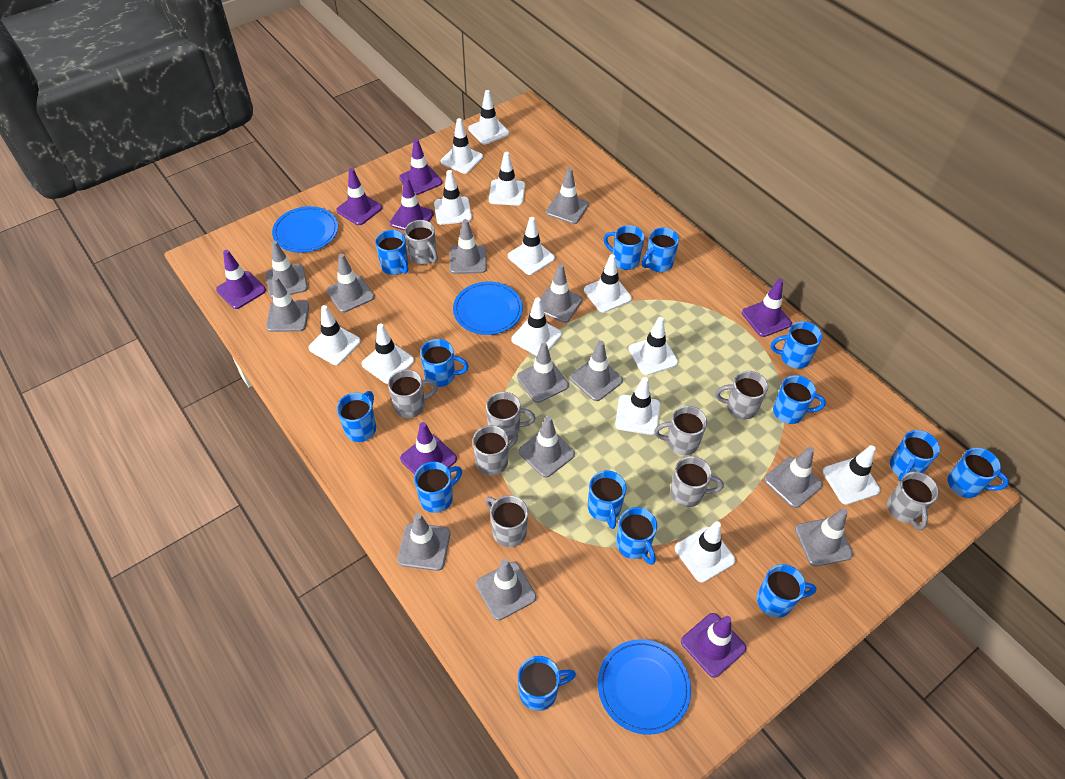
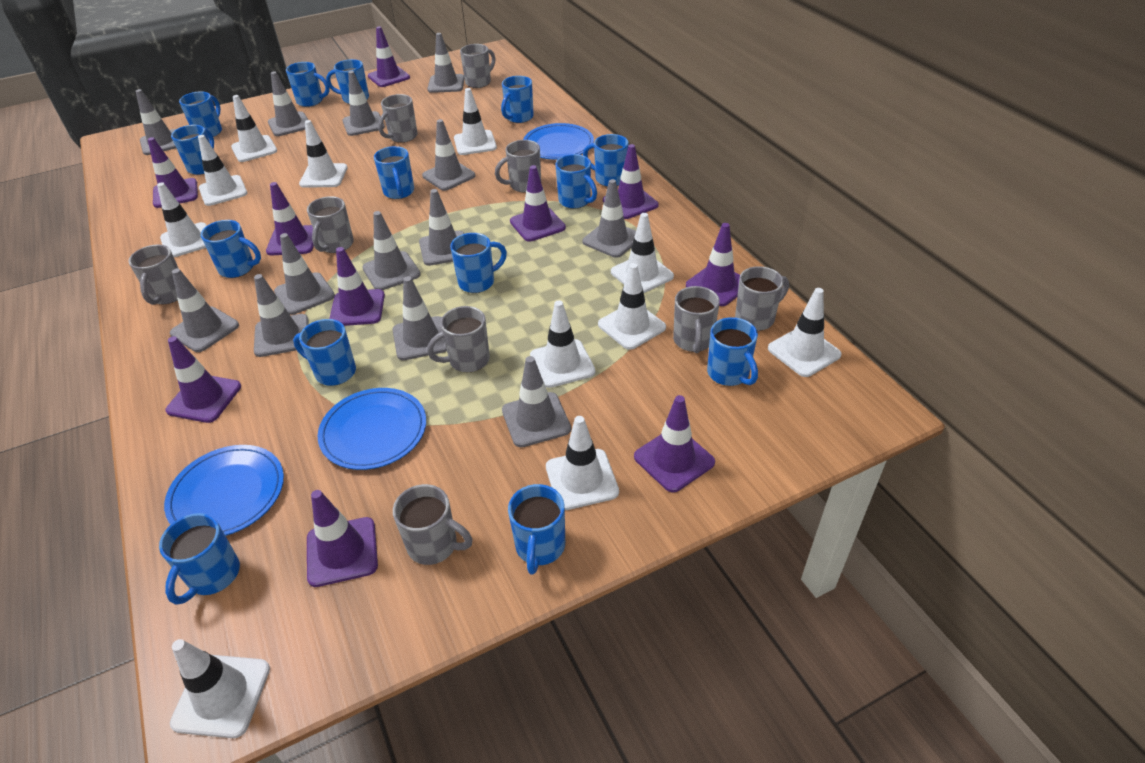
purple traffic cone: 7 -> 10
white traffic cone: 13 -> 11

